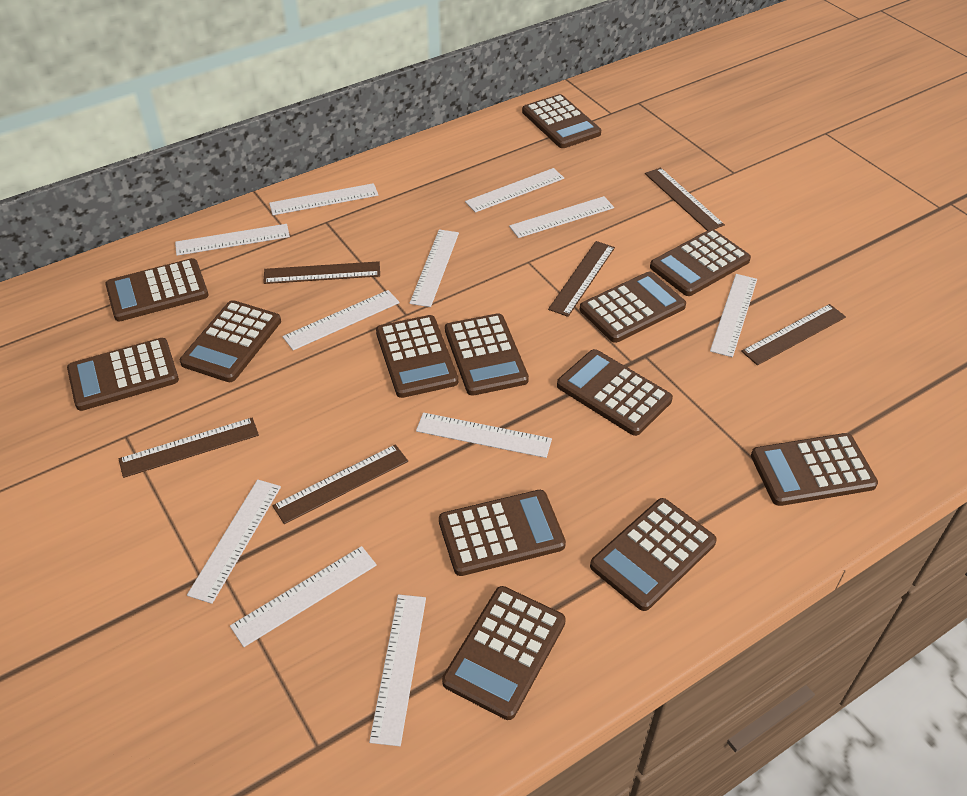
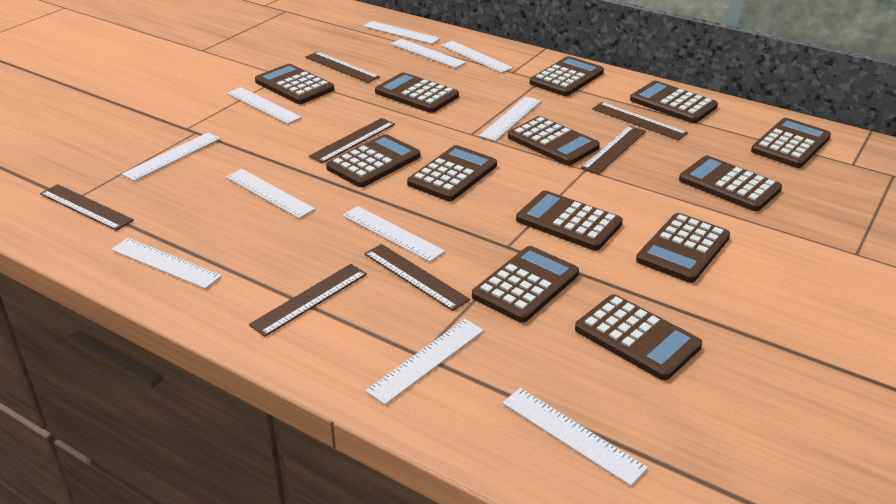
brown ruler: 6 -> 7

